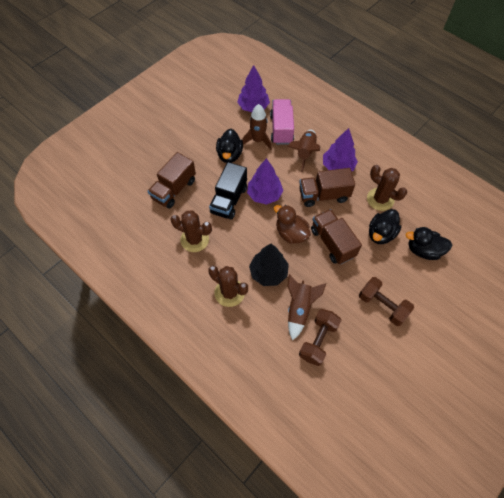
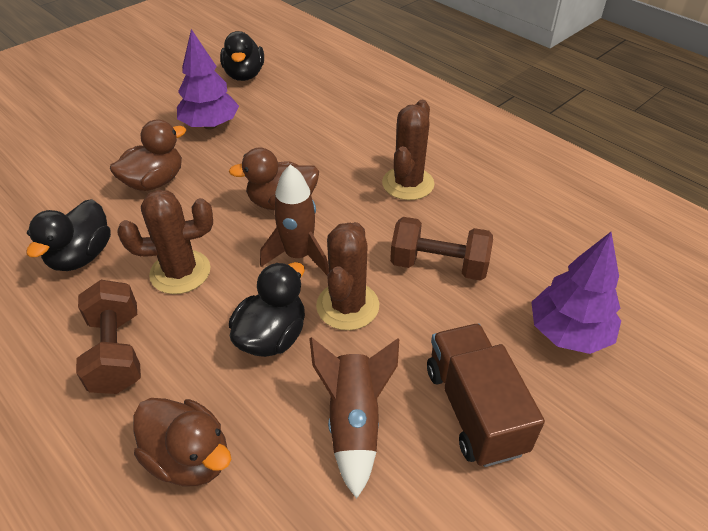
black tree: 1 -> 0
black truck: 1 -> 0
brown duck: 1 -> 3
brown rocket: 3 -> 2
brown truck: 3 -> 1
pink truck: 1 -> 0
purple tree: 3 -> 2

